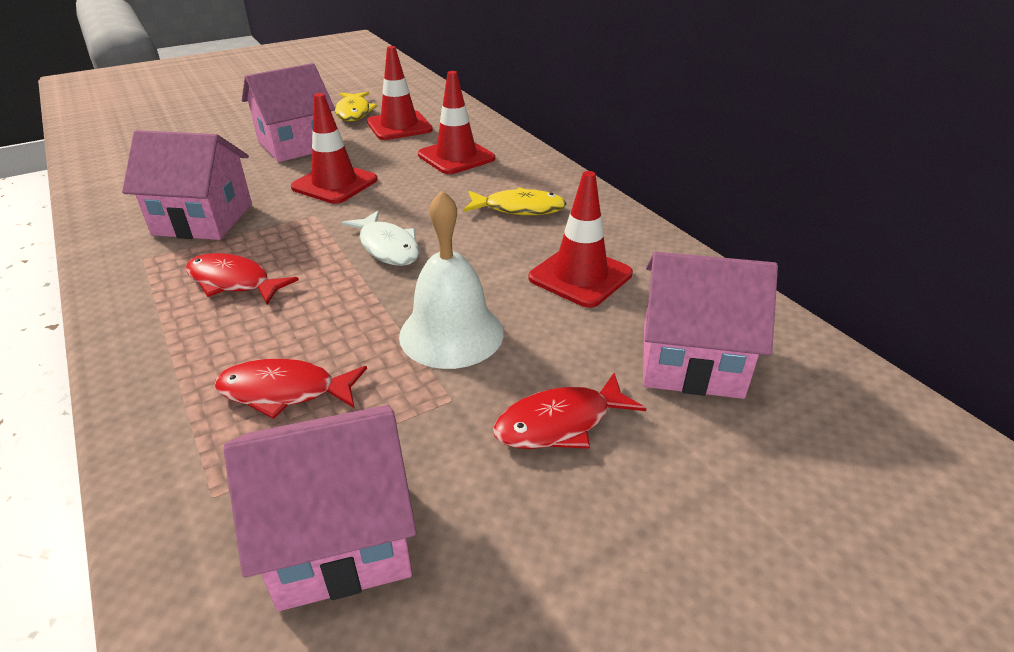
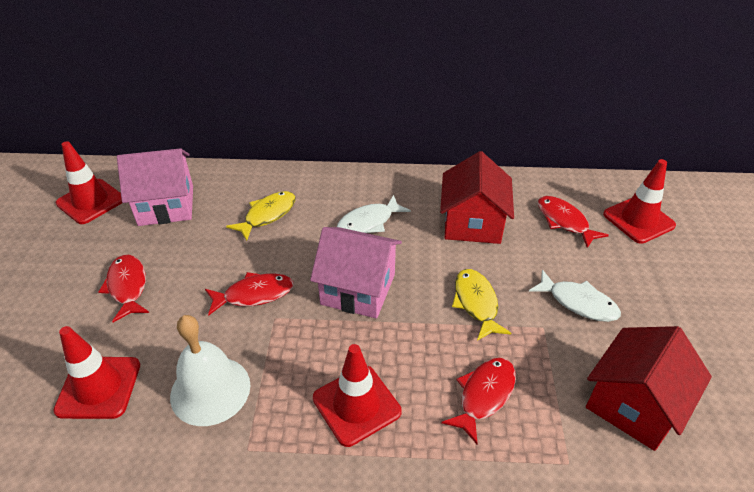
pink house: 4 -> 2
red fish: 3 -> 4
red house: 0 -> 2
white fish: 1 -> 2

